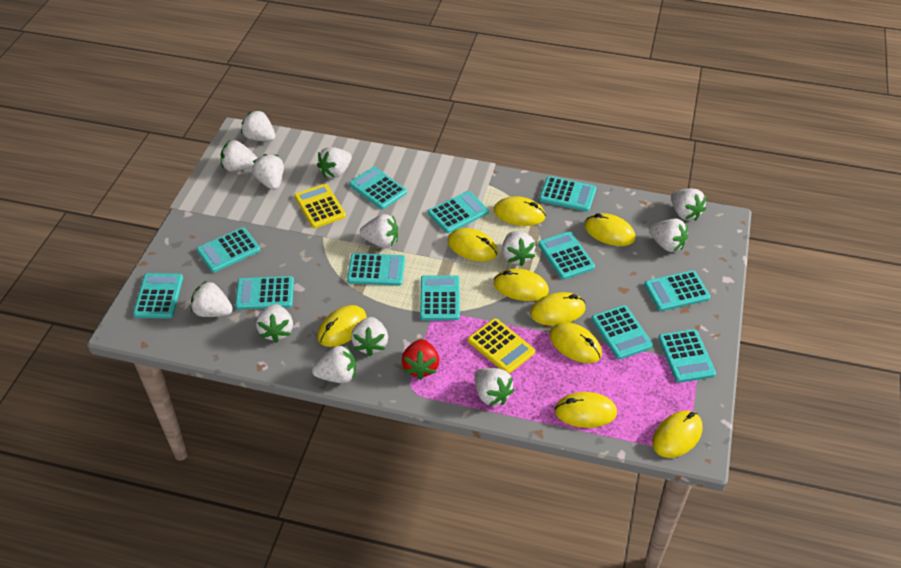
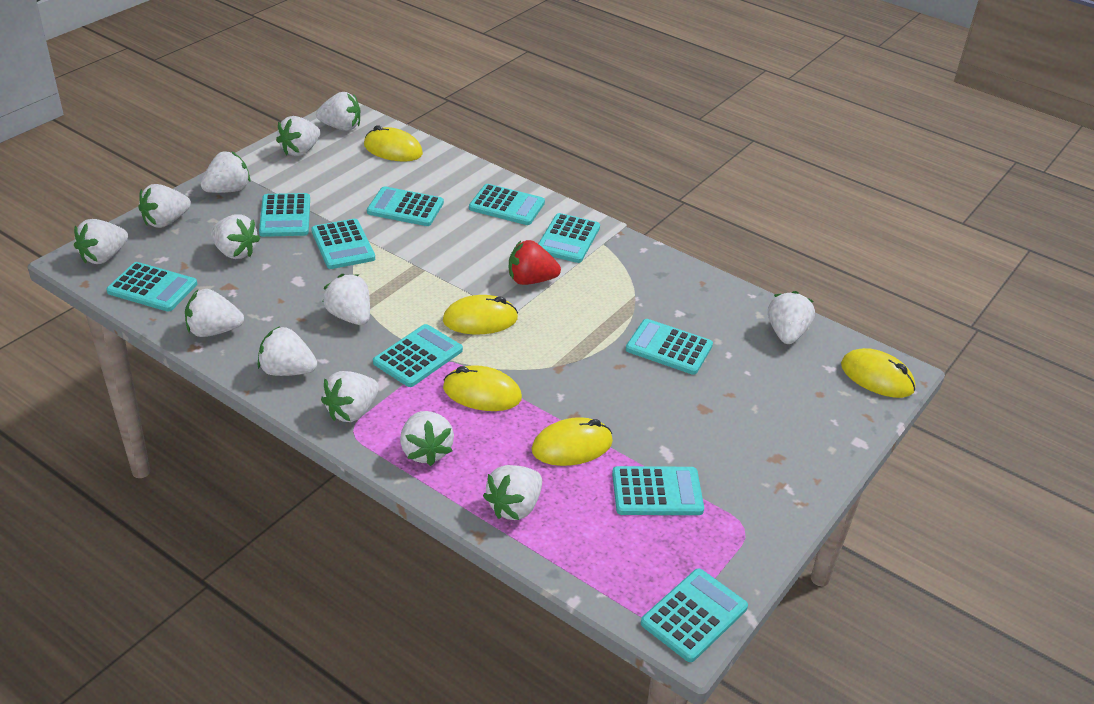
turquoise calculator: 12 -> 10
yellow calculator: 2 -> 0
yellow mouse: 9 -> 5

